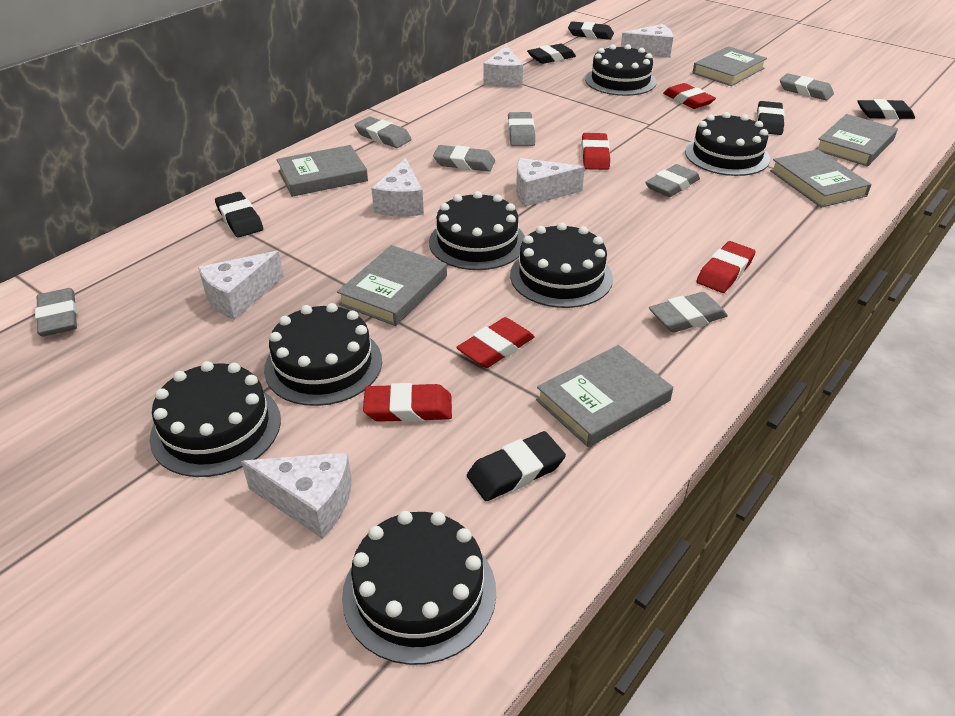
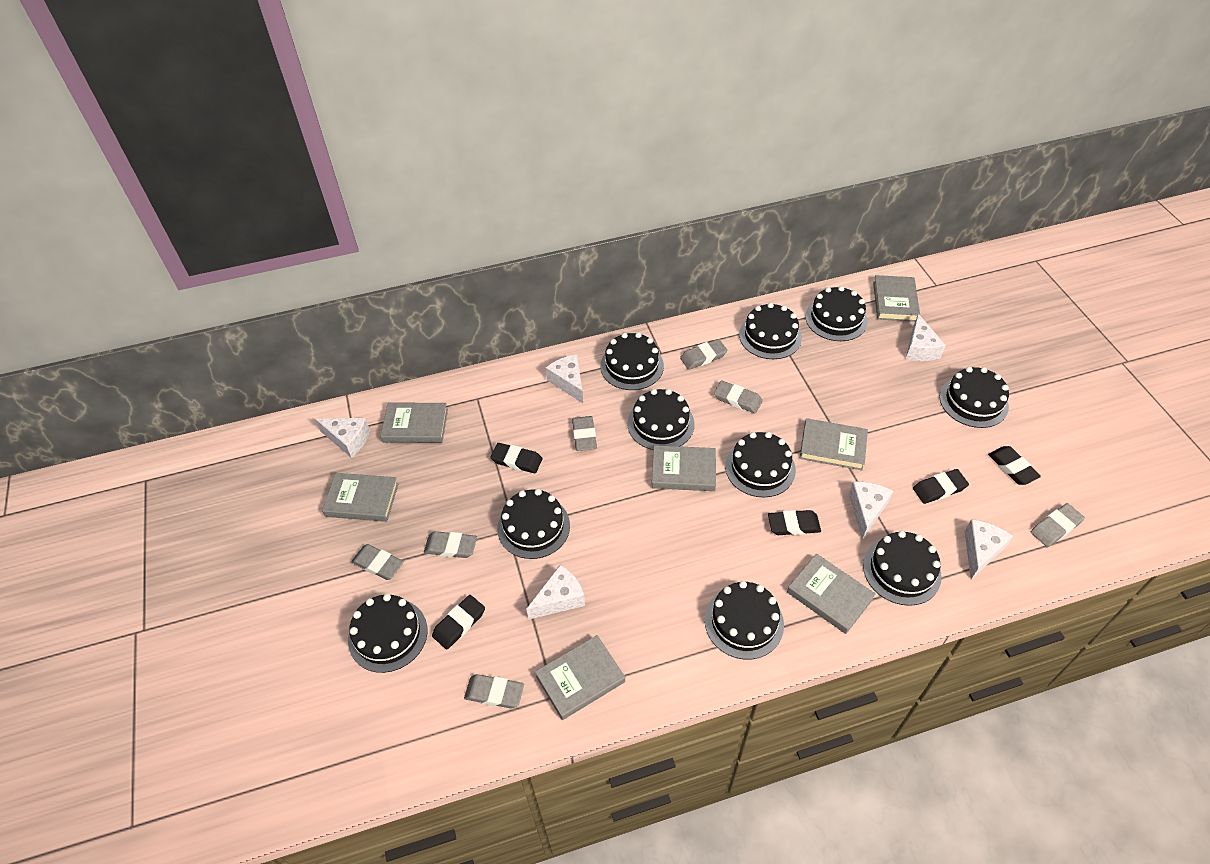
black cake: 7 -> 10
black eraser: 6 -> 5
grey book: 6 -> 7
red eraser: 5 -> 0

